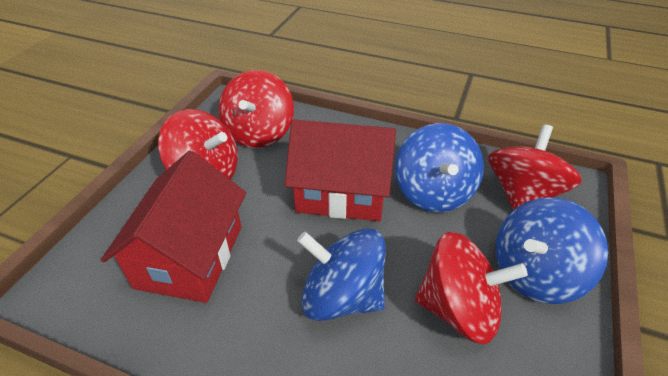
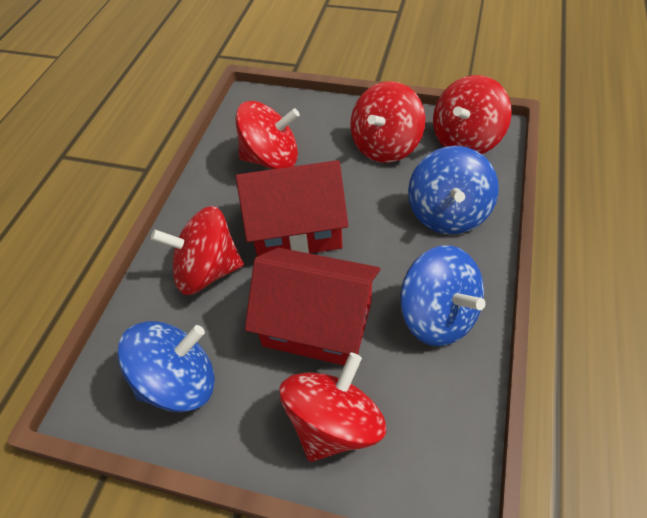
red spinning top: 4 -> 5

